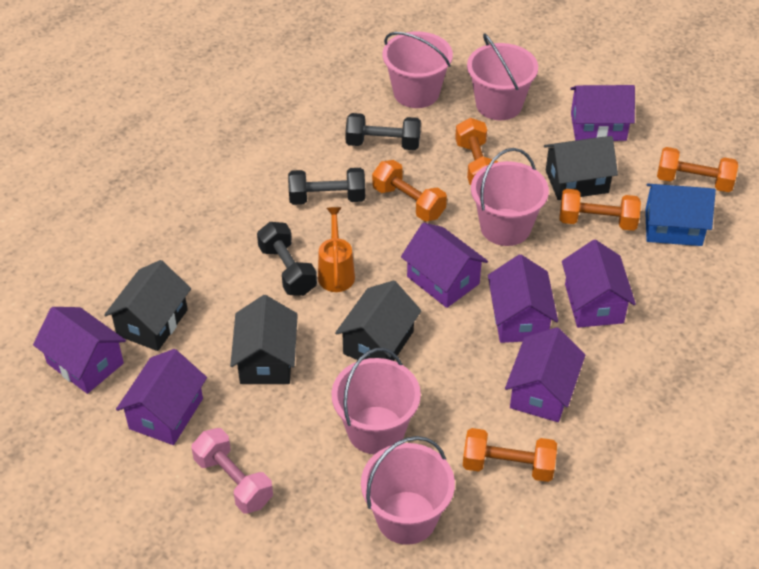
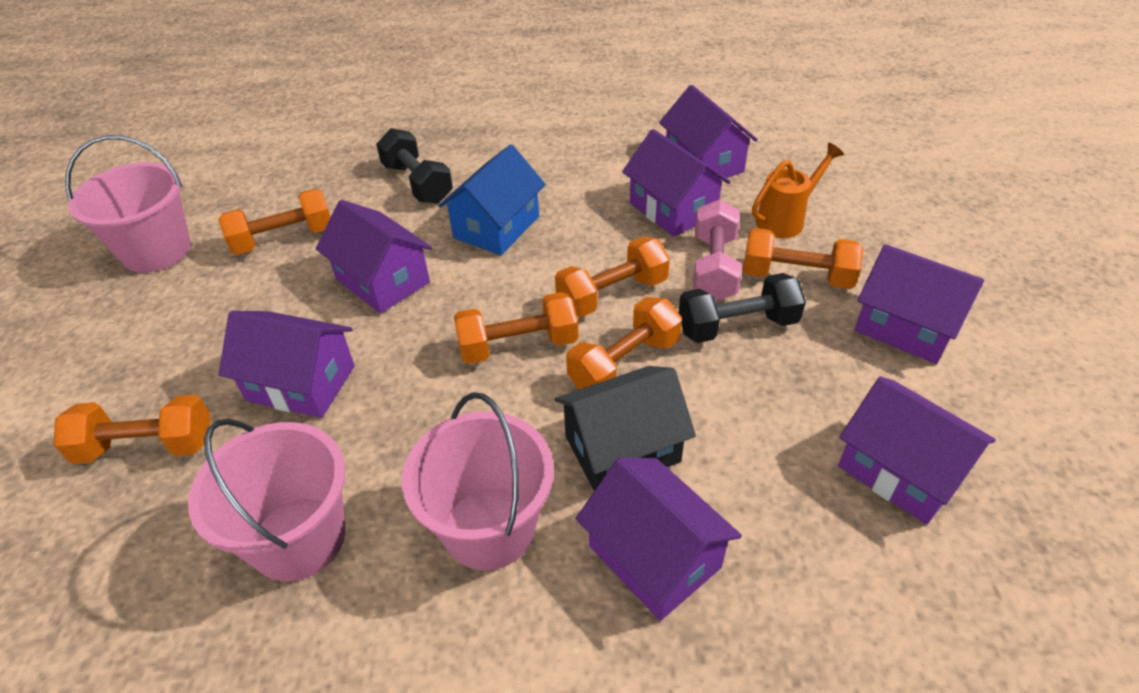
black dumbbell: 3 -> 2
black house: 4 -> 1
orange dumbbell: 5 -> 6
pink bucket: 5 -> 3

